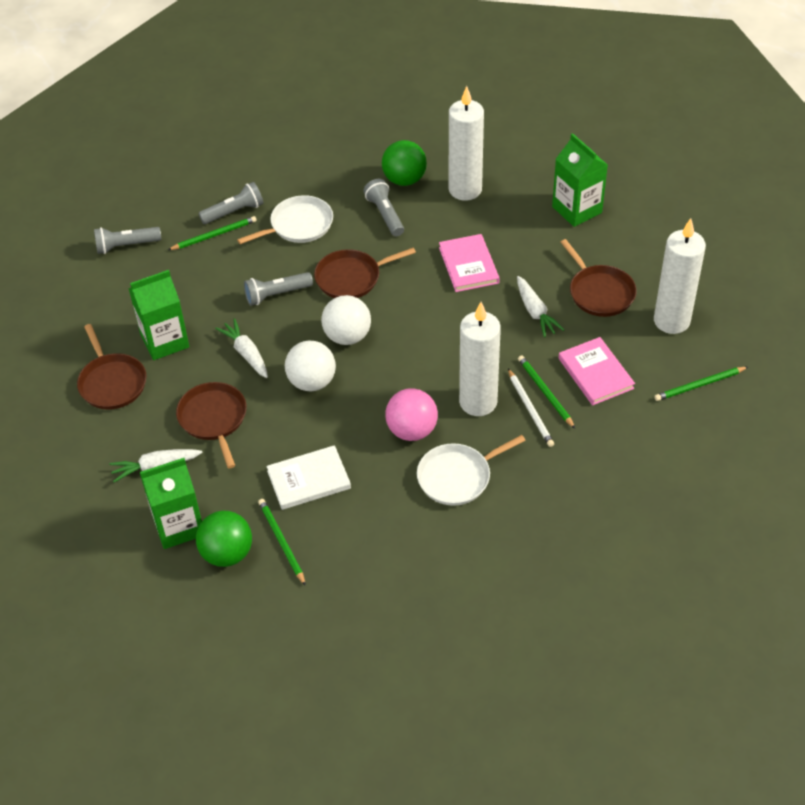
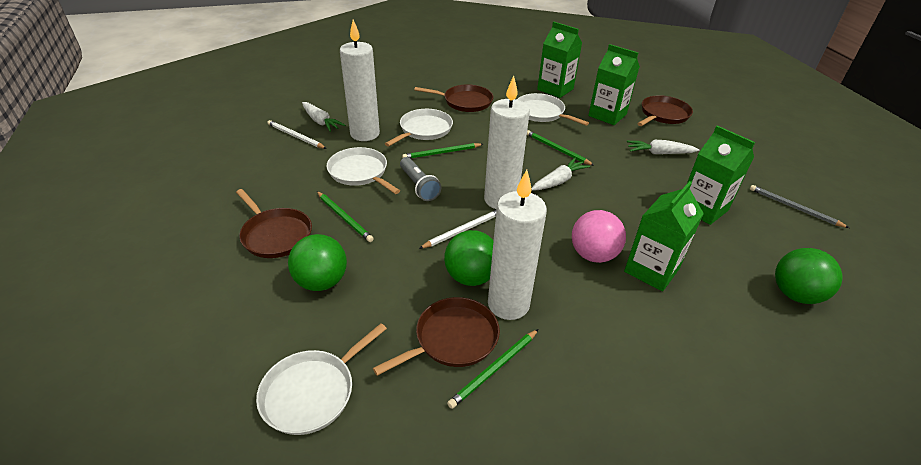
green ball: 2 -> 3
green carton: 3 -> 4
grey flashlight: 4 -> 1
grey pencil: 0 -> 1
pink book: 2 -> 0
white ball: 2 -> 0
white book: 1 -> 0
white pan: 2 -> 4
white pencil: 1 -> 2

